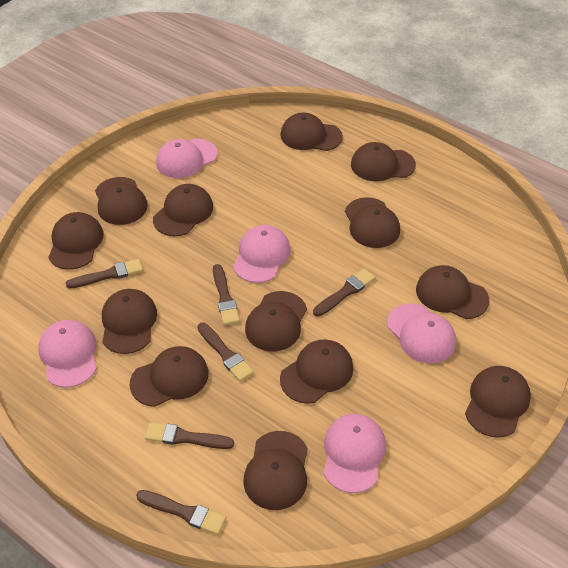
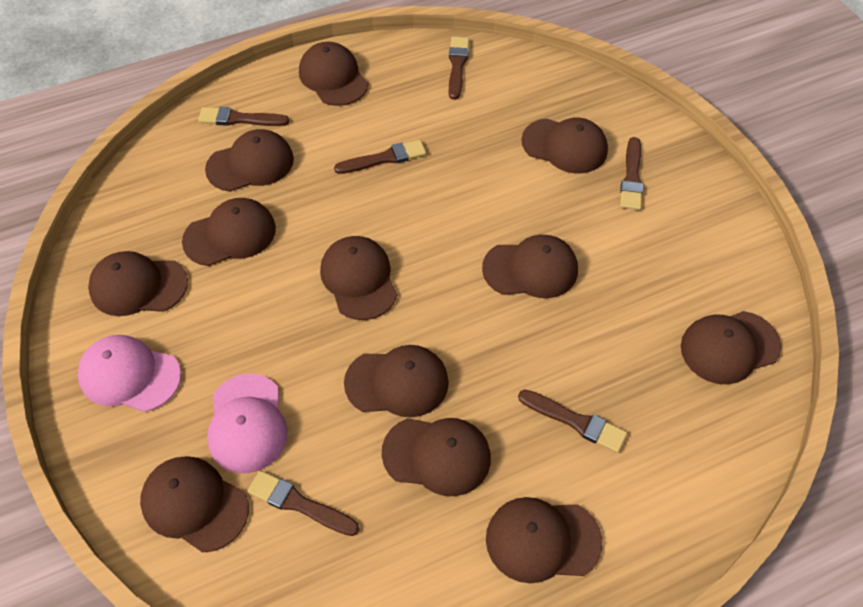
brown cap: 13 -> 12
pink cap: 5 -> 2

